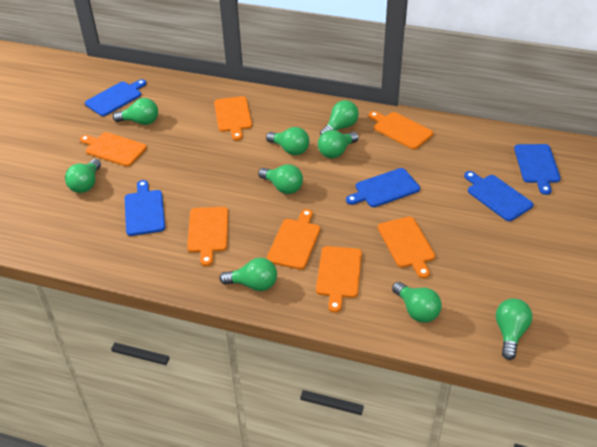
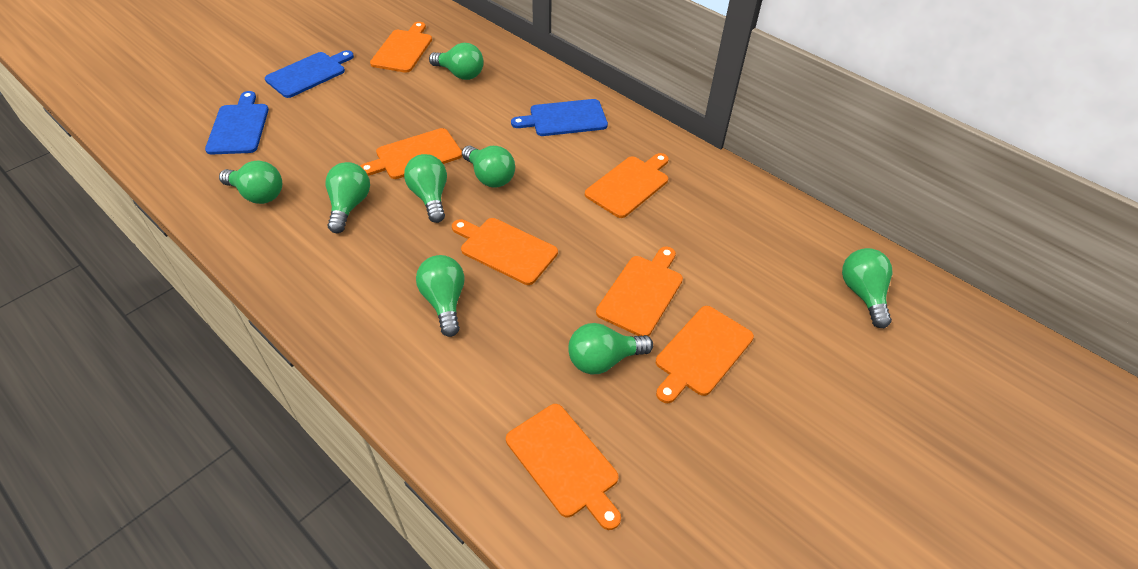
blue cutting board: 5 -> 3
green light bulb: 9 -> 8

